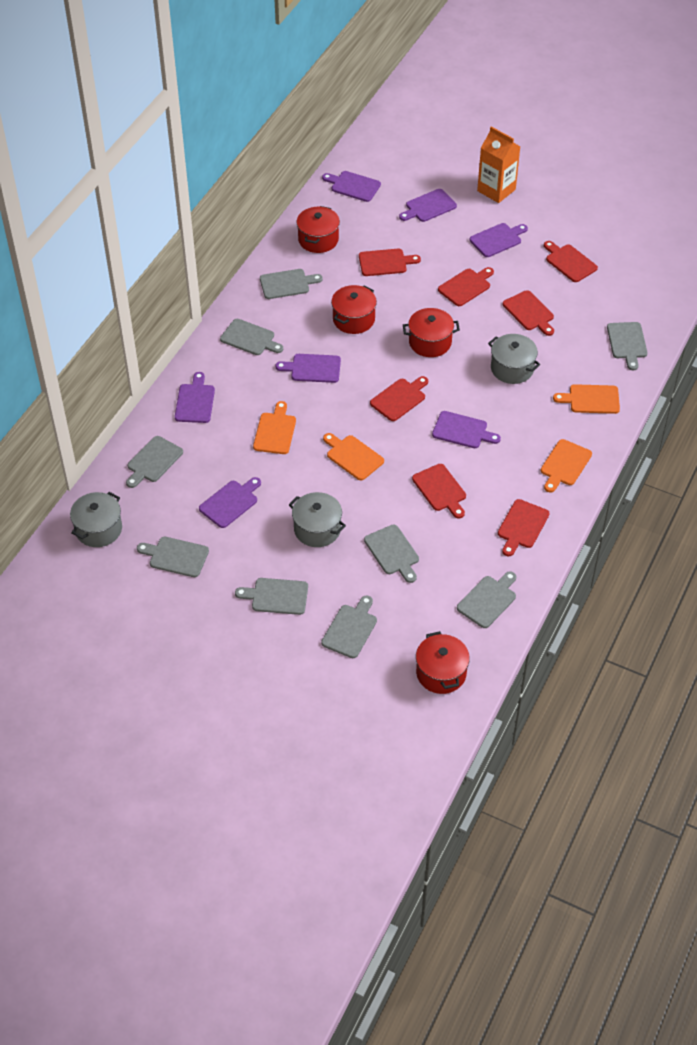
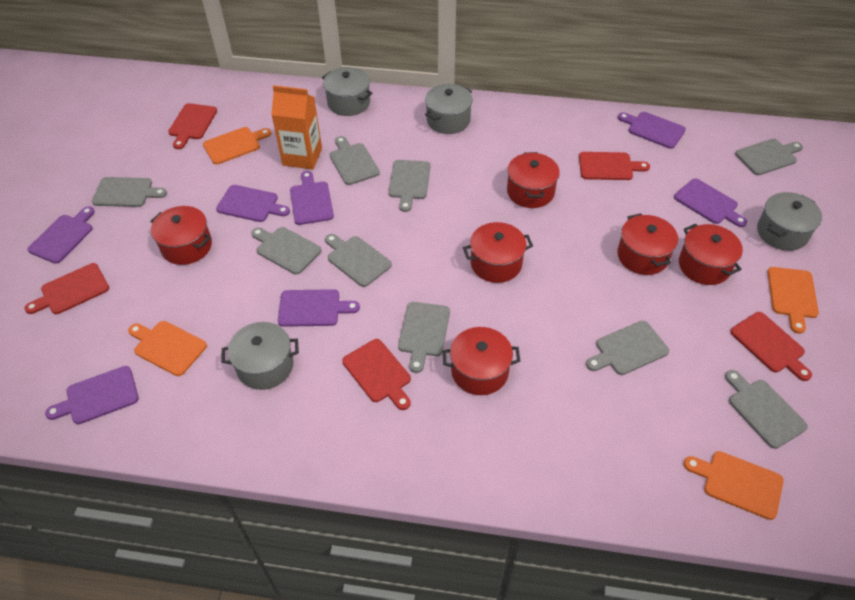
grey pot: 3 -> 4
red cutting board: 7 -> 5
red pot: 4 -> 6

